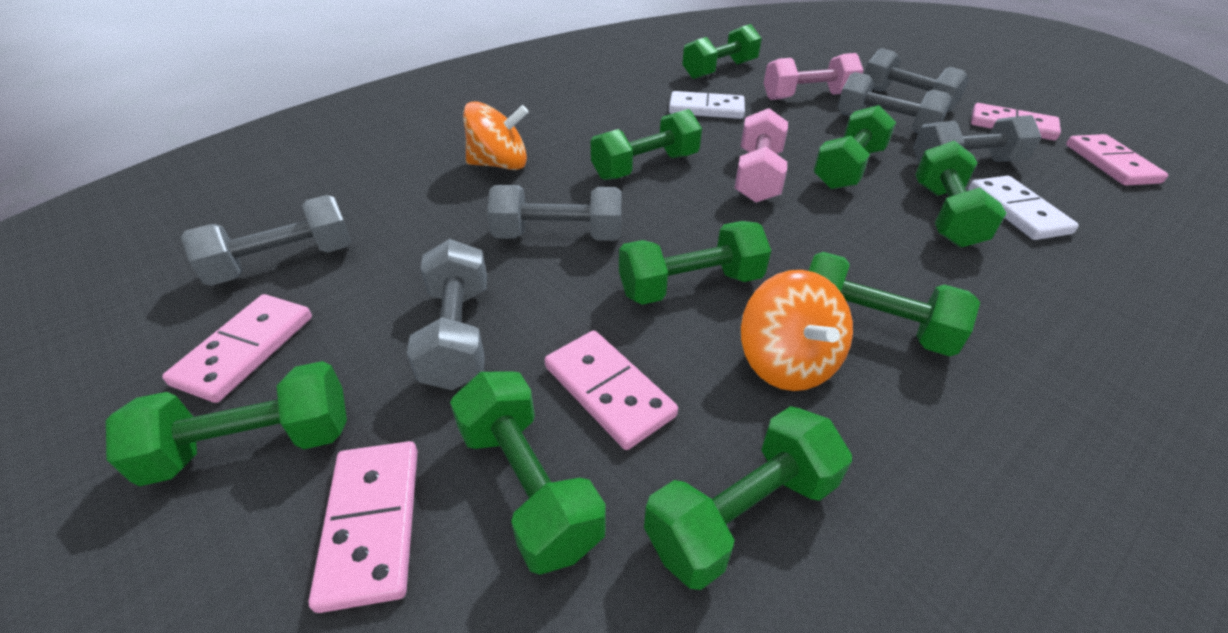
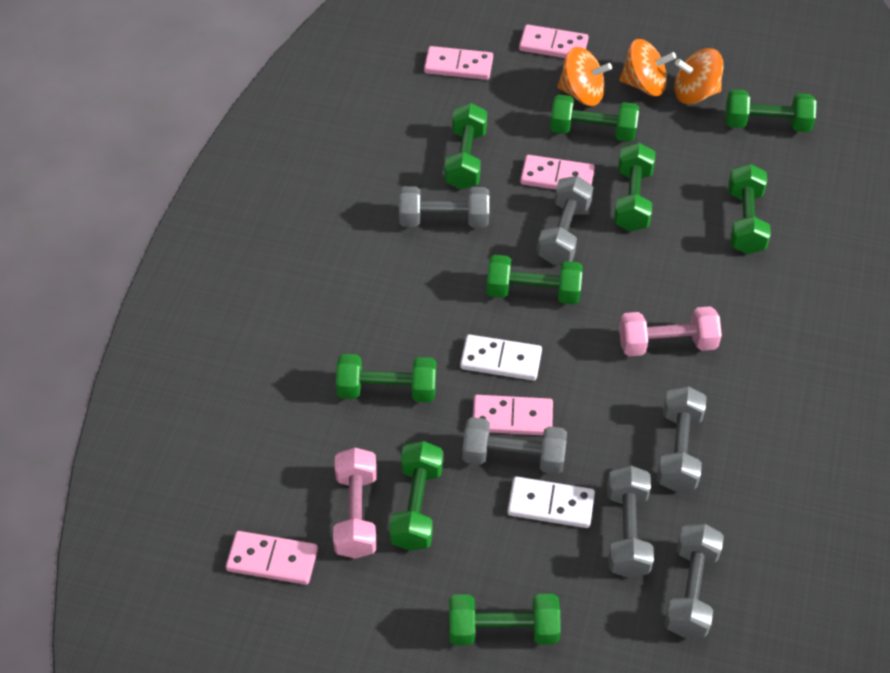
orange spinning top: 2 -> 3

